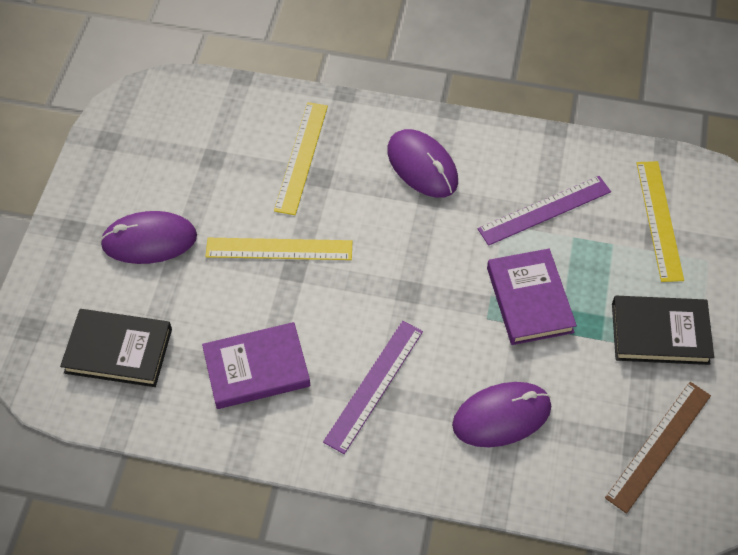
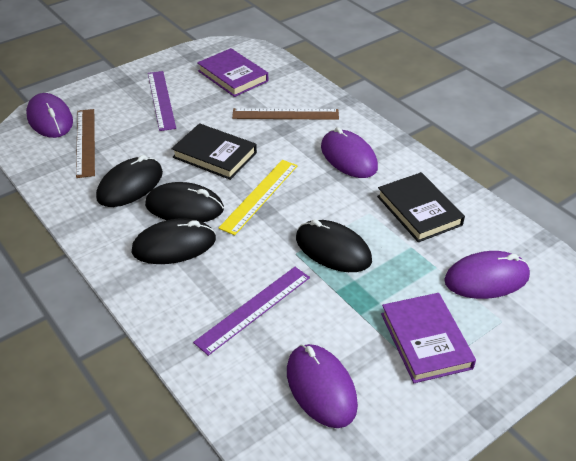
black mouse: 0 -> 4
brown ruler: 1 -> 2
purple mouse: 3 -> 4
yellow ruler: 3 -> 1

